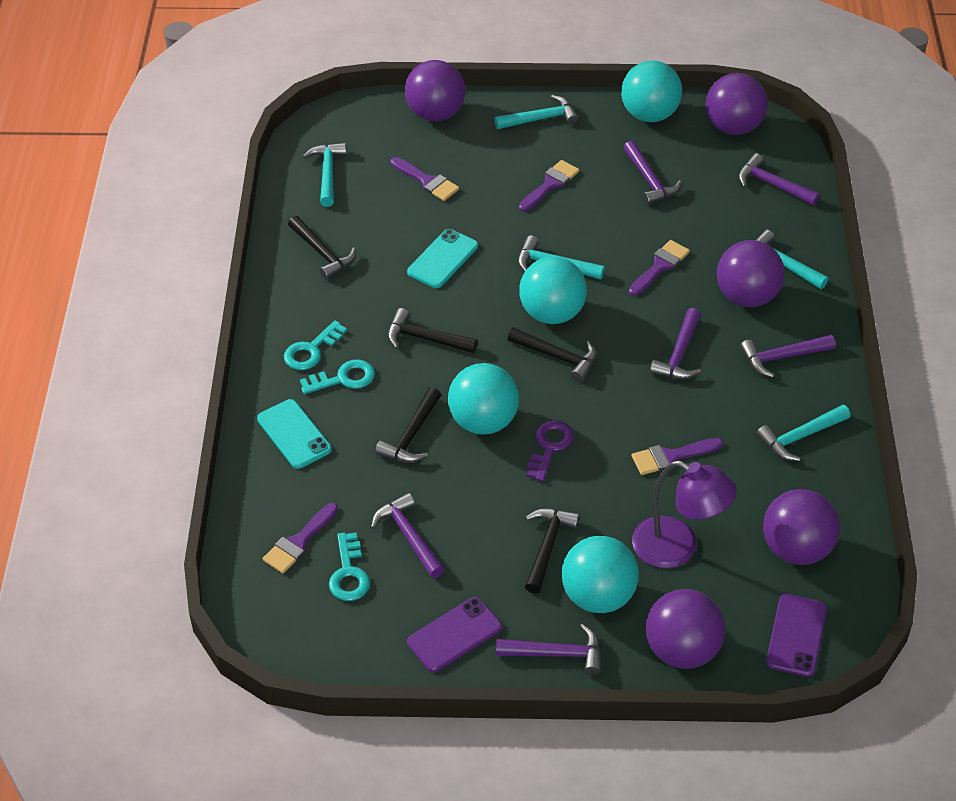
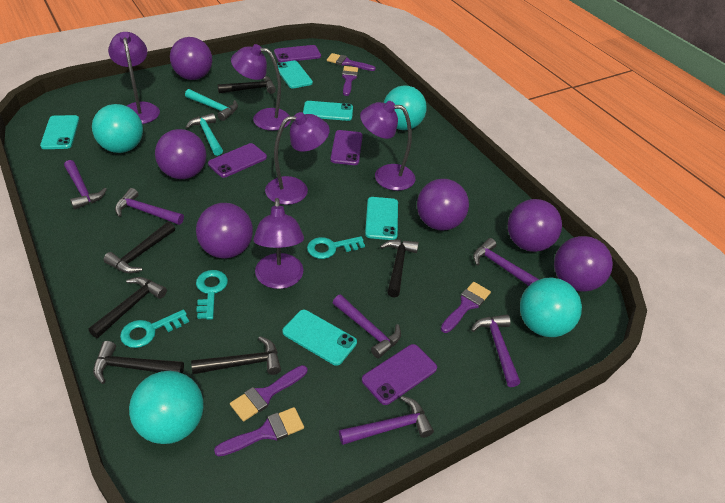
black hammer: 5 -> 6
purple ball: 5 -> 6
purple key: 1 -> 0
purple lamp: 1 -> 5
purple phone: 2 -> 4
turquoise hammer: 5 -> 2
turquoise phone: 2 -> 5

